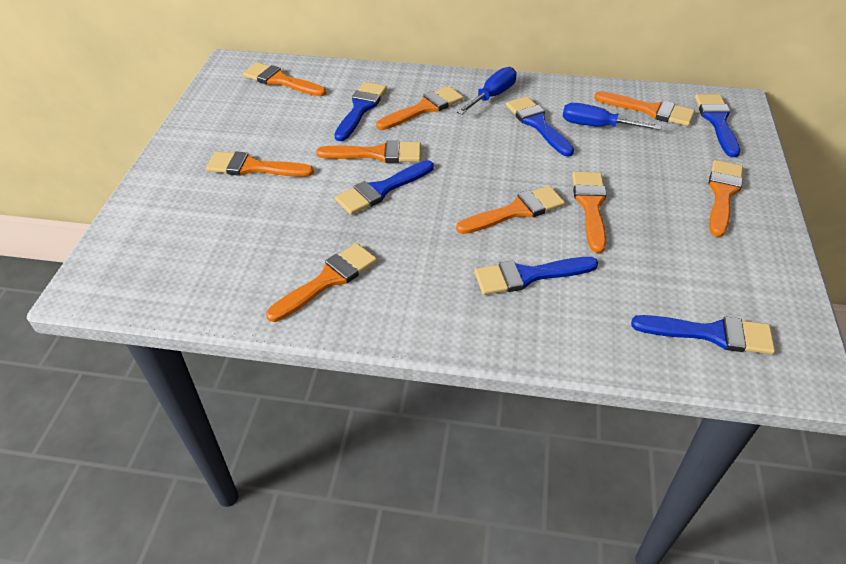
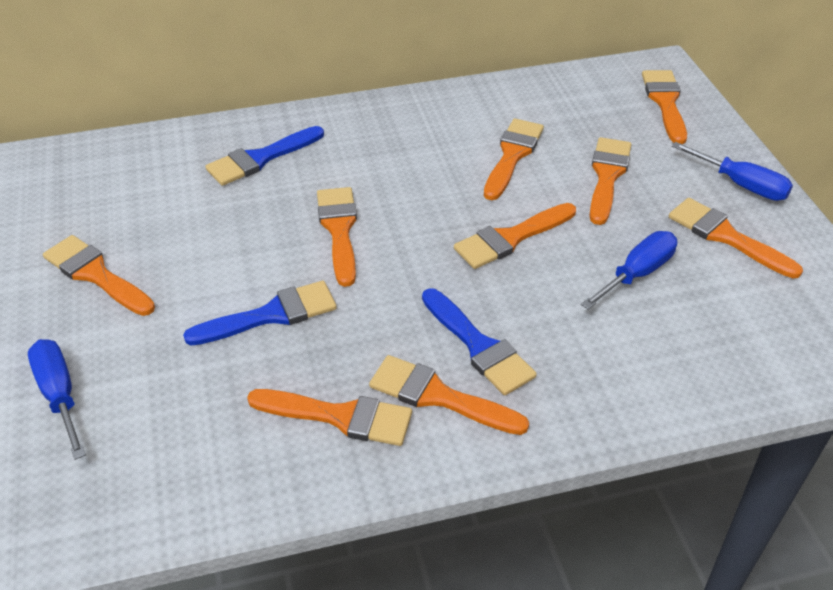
blue brush: 6 -> 3
blue screwdriver: 2 -> 3

